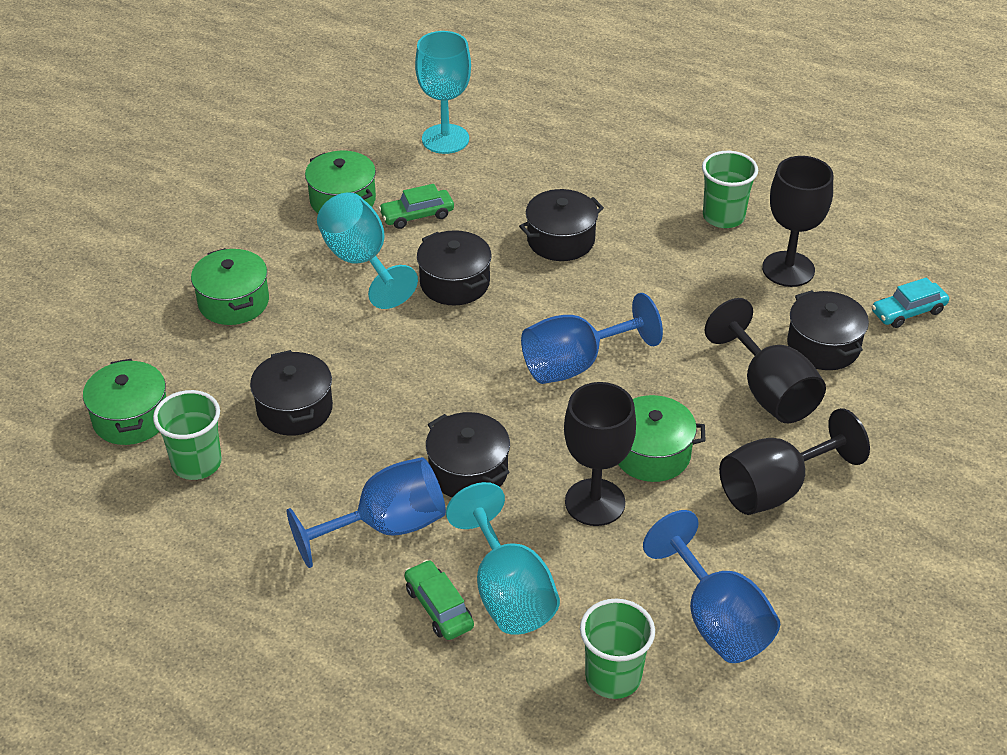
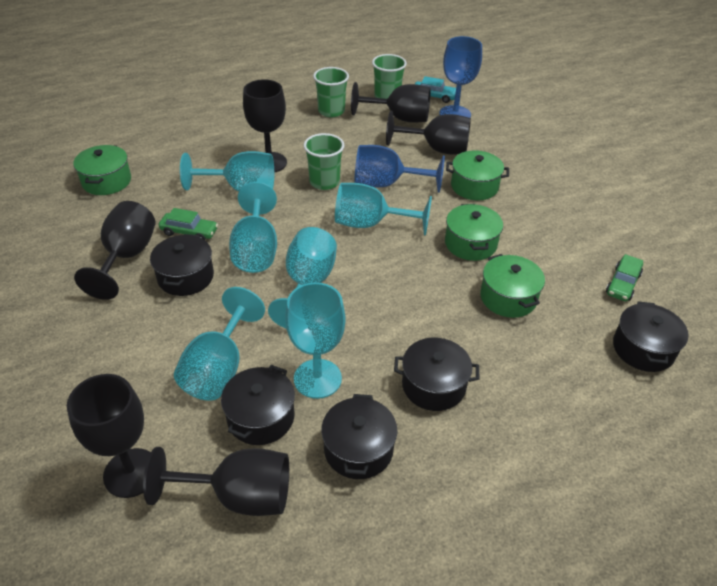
black goblet: 4 -> 6
blue goblet: 3 -> 2
turquoise goblet: 3 -> 6

